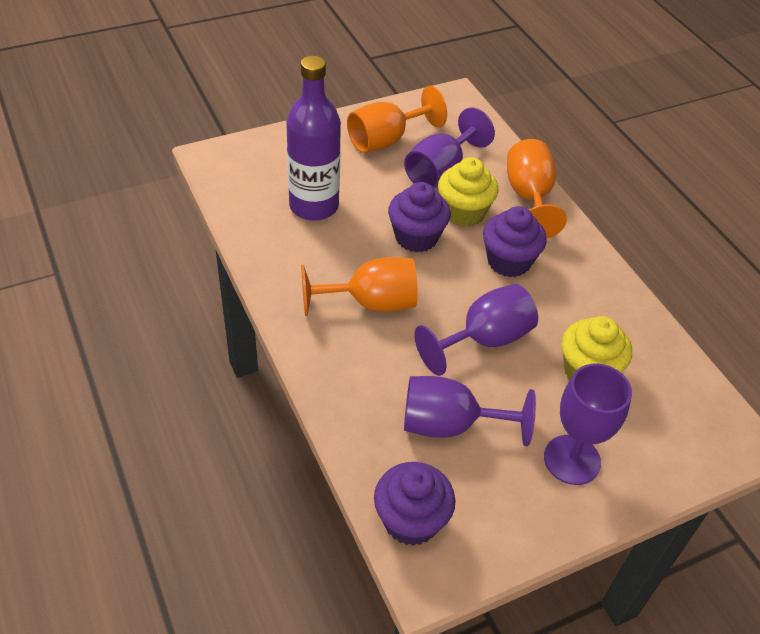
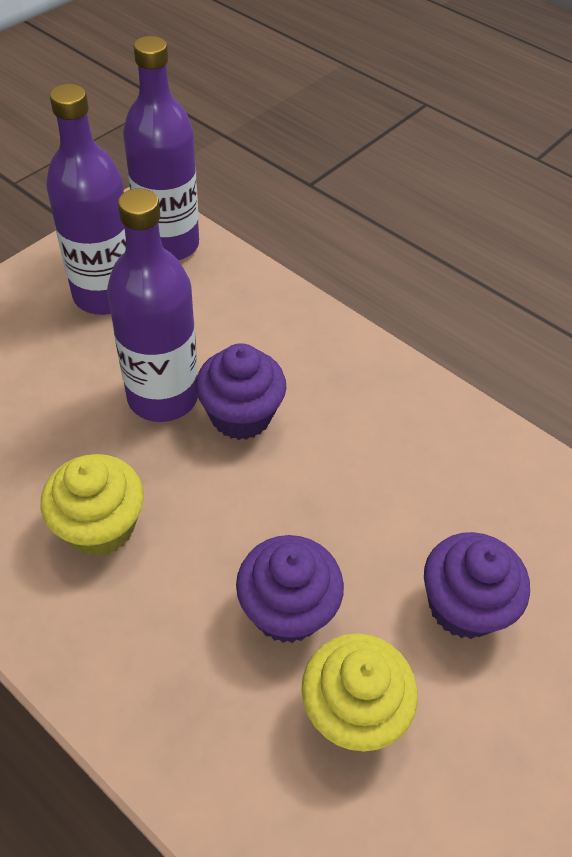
orange goblet: 3 -> 0
purple bottle: 1 -> 3
purple goblet: 4 -> 0

